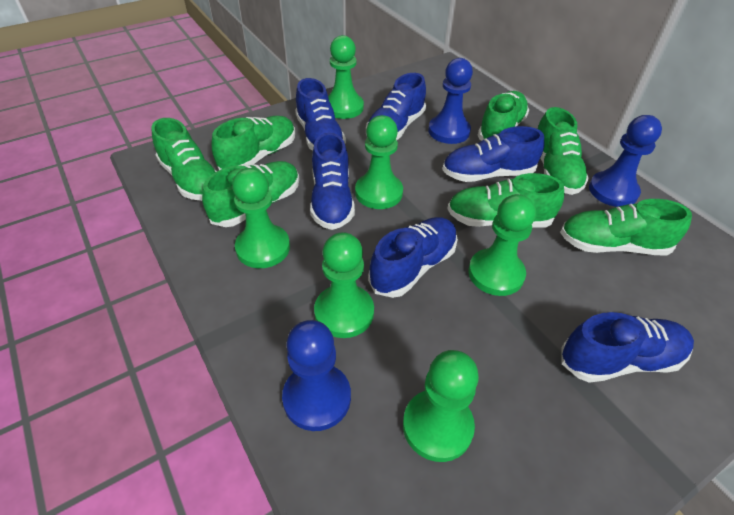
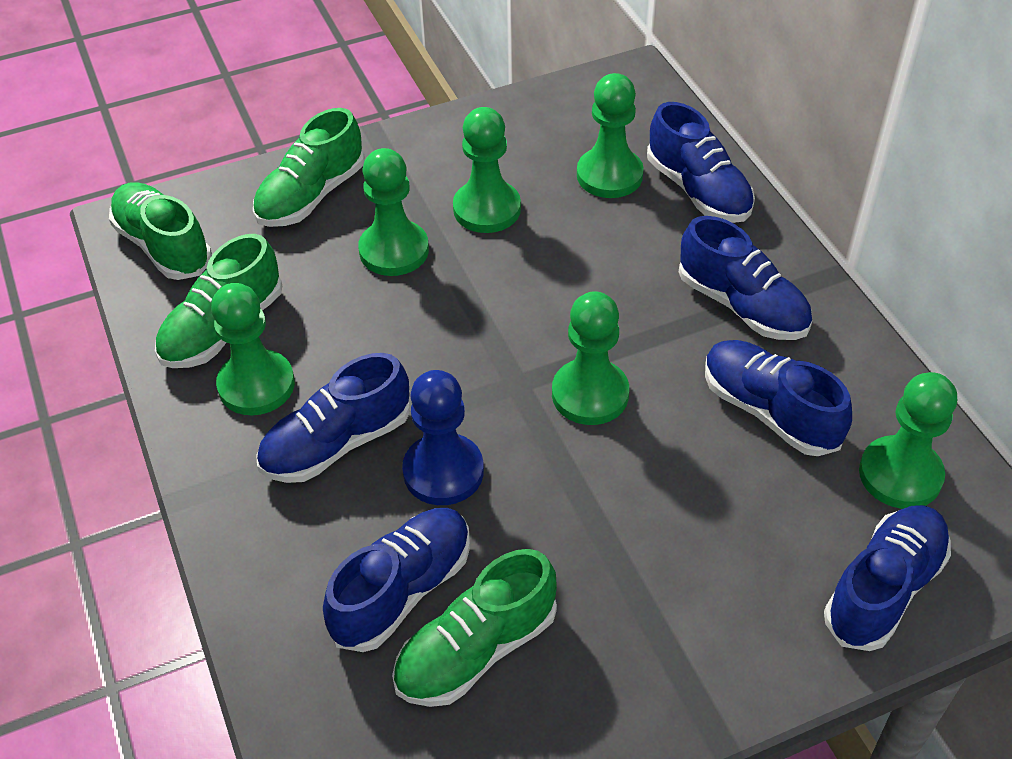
blue pawn: 3 -> 1
green shoe: 7 -> 4

